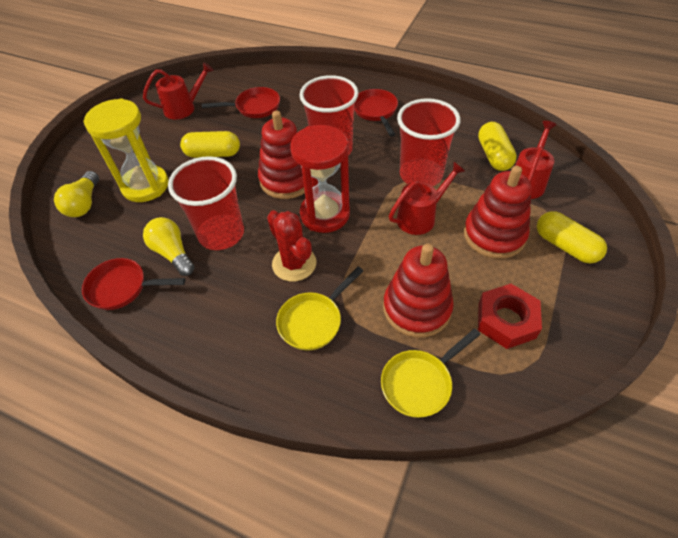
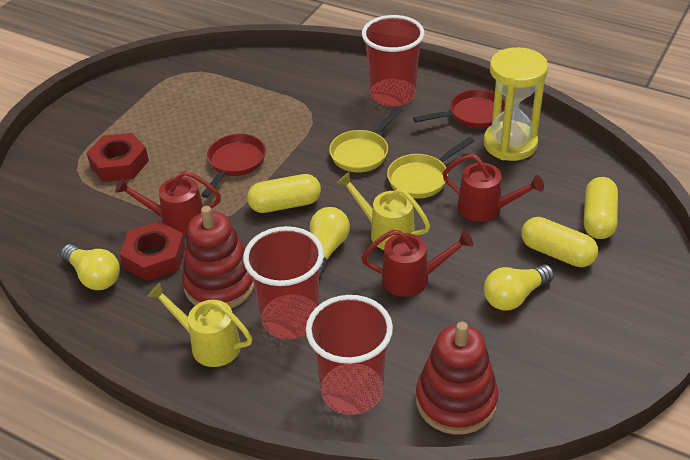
red cactus: 1 -> 0
red hourglass: 1 -> 0
red nut: 1 -> 2
red pan: 3 -> 2
red stacking toy: 3 -> 2
yellow light bulb: 2 -> 3
yellow watering can: 0 -> 2

